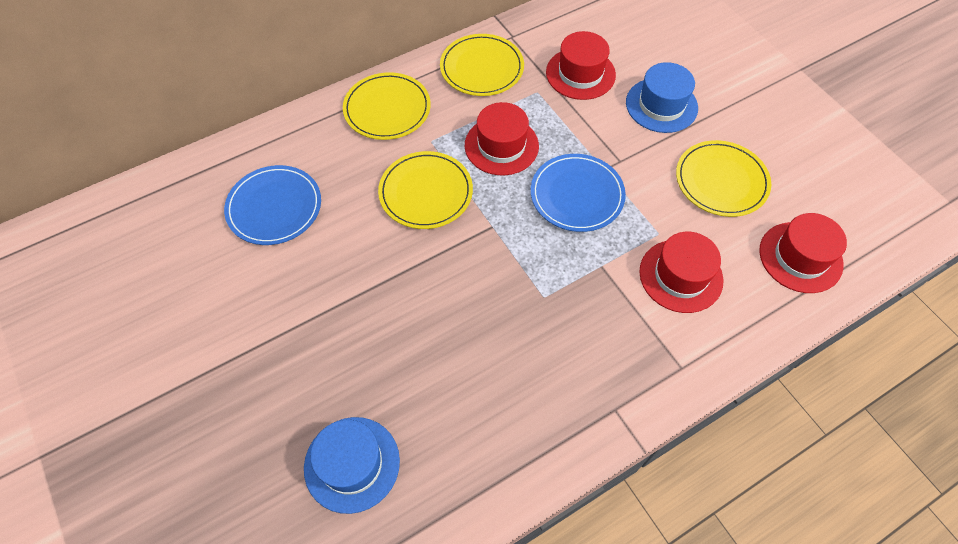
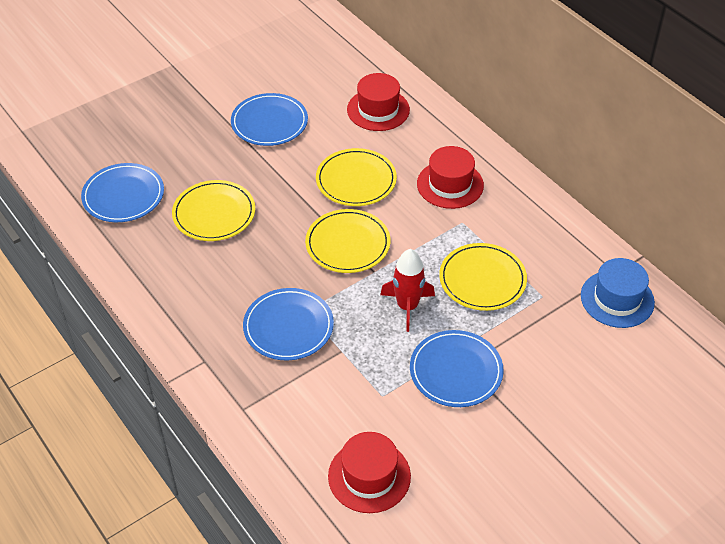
blue hat: 2 -> 1
blue plate: 2 -> 4
red hat: 4 -> 3
red rocket: 0 -> 1

